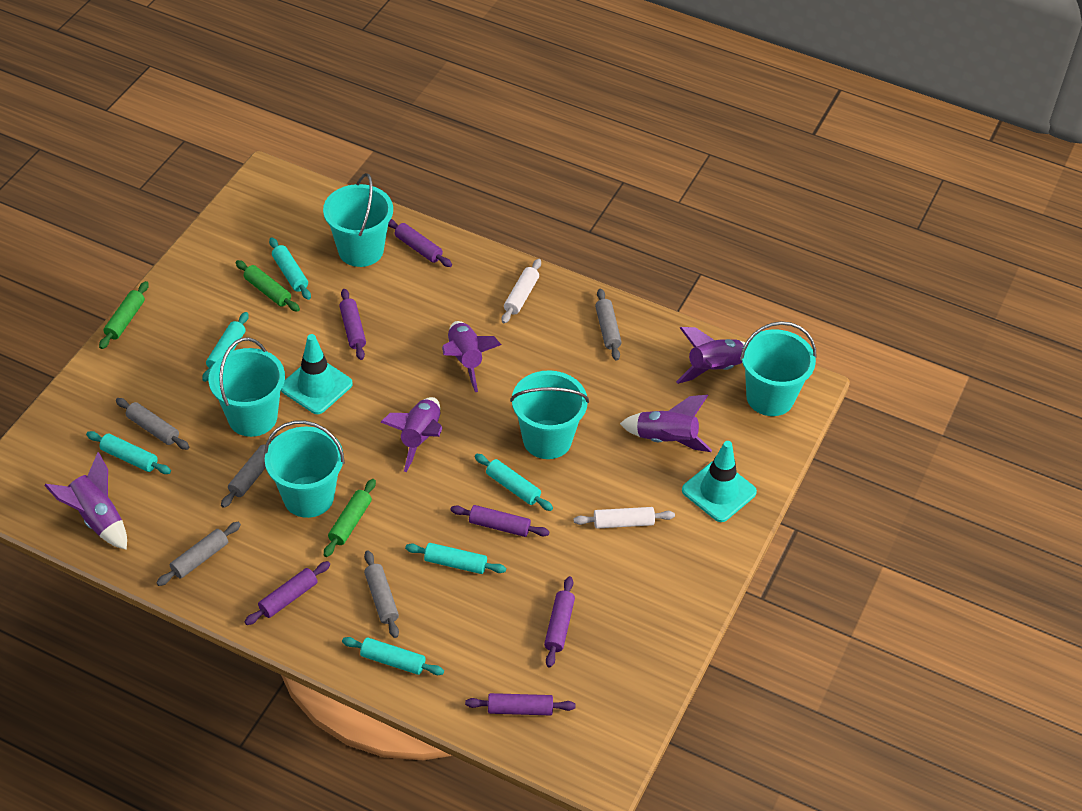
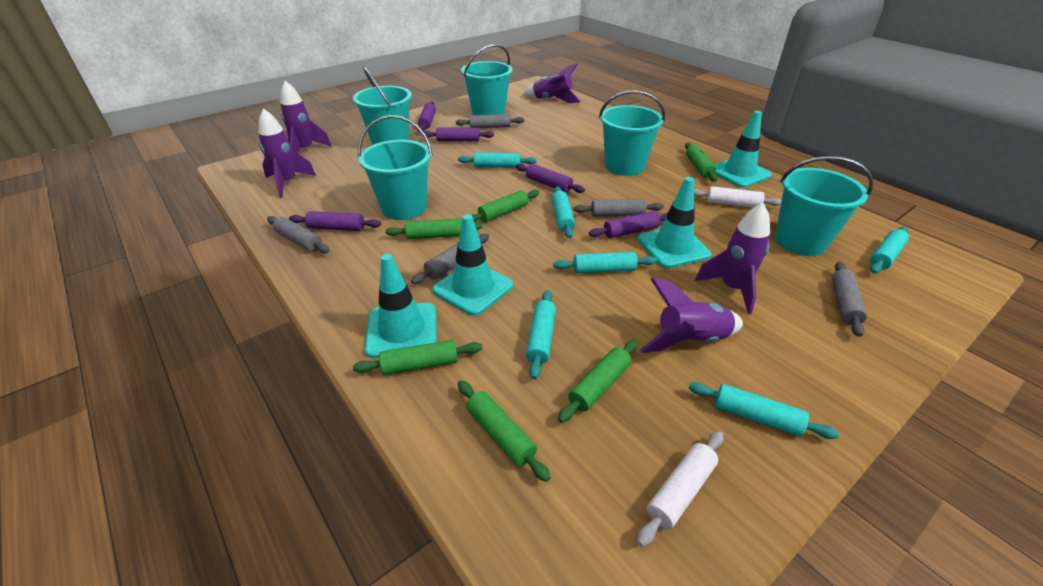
green rolling pin: 3 -> 6
purple rolling pin: 6 -> 5
turquoise traffic cone: 2 -> 4

